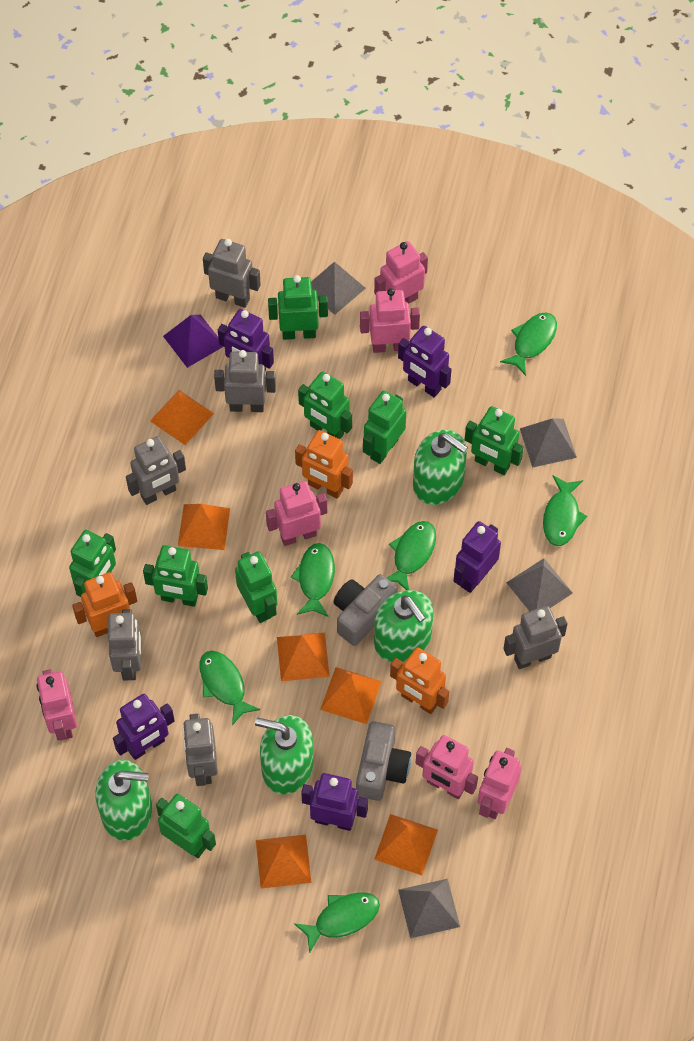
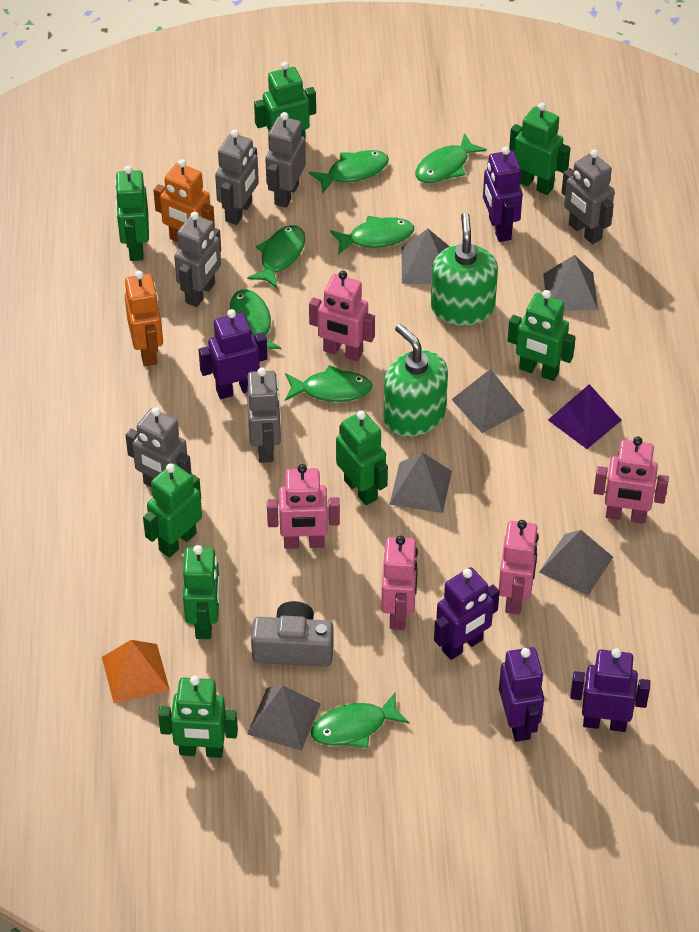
green fish: 6 -> 7
green soap dispenser: 4 -> 2
grey camera: 2 -> 1
grey pyramid: 4 -> 6
orange pyramid: 6 -> 1
orange robot: 3 -> 2
pink robot: 6 -> 5

